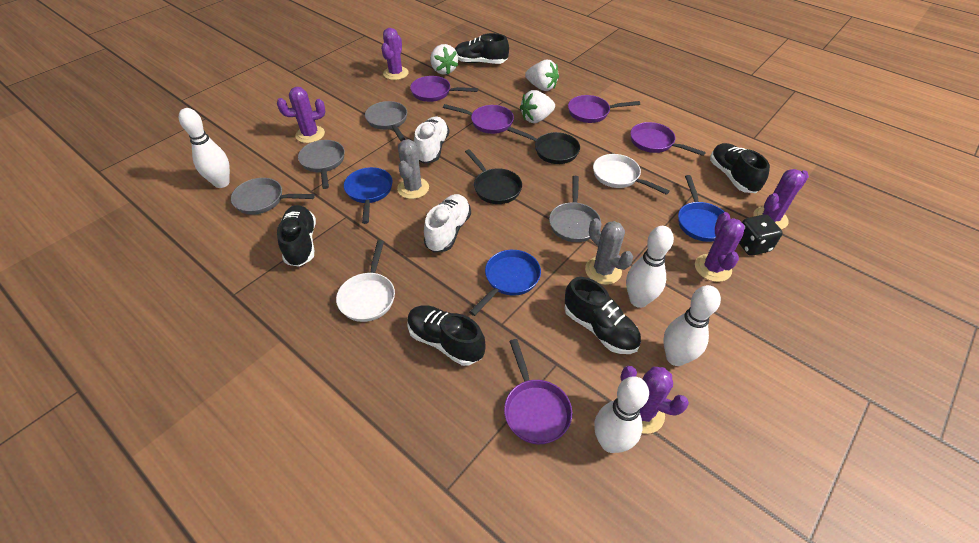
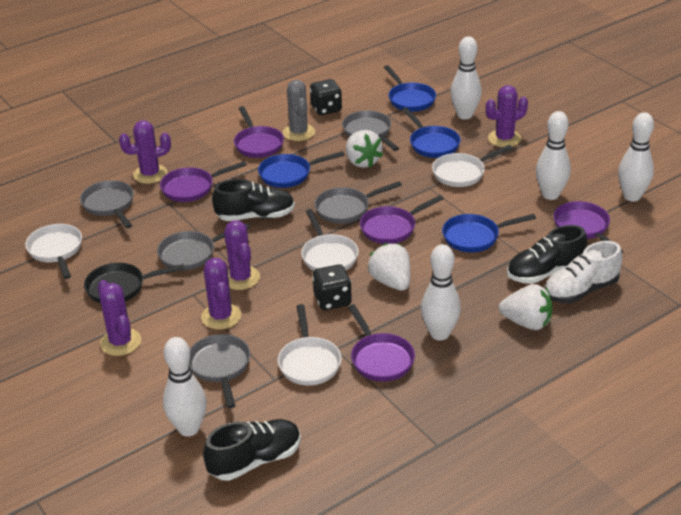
black dice: 1 -> 2
black pan: 2 -> 1
black shoe: 5 -> 3
blue pan: 3 -> 4
grey cactus: 2 -> 1
grey pan: 4 -> 5
white bowling pin: 4 -> 5
white pan: 2 -> 4
white shoe: 2 -> 1

